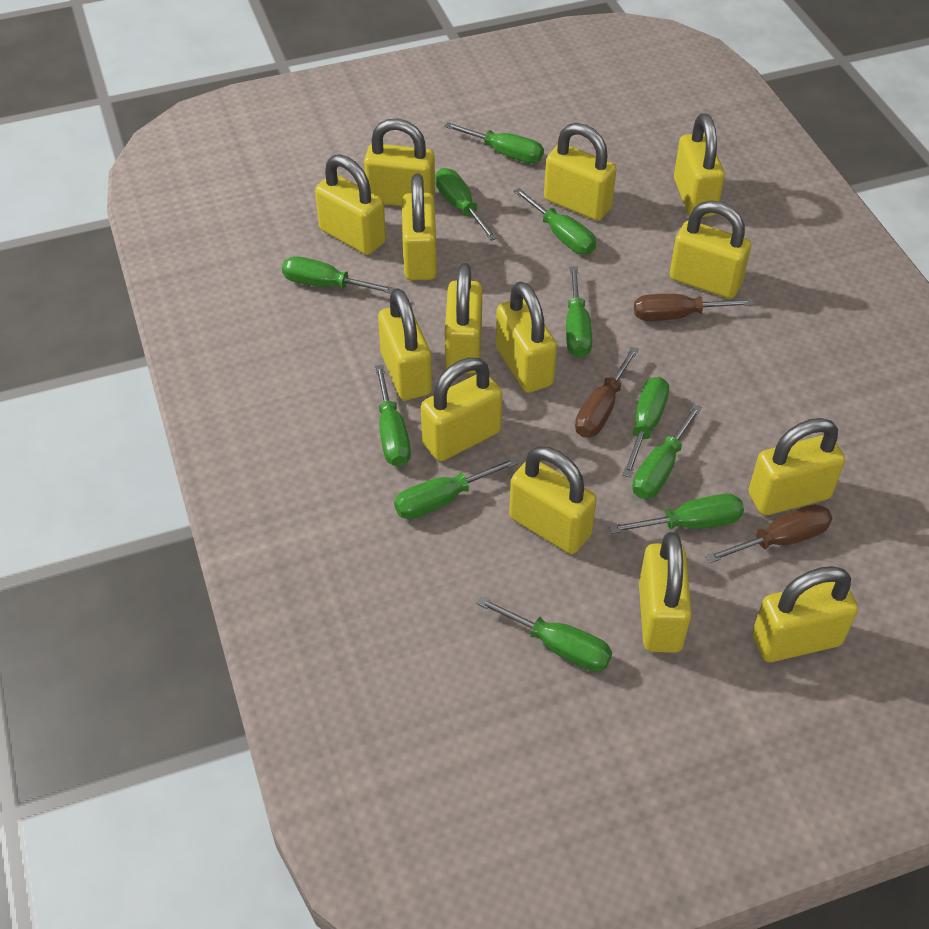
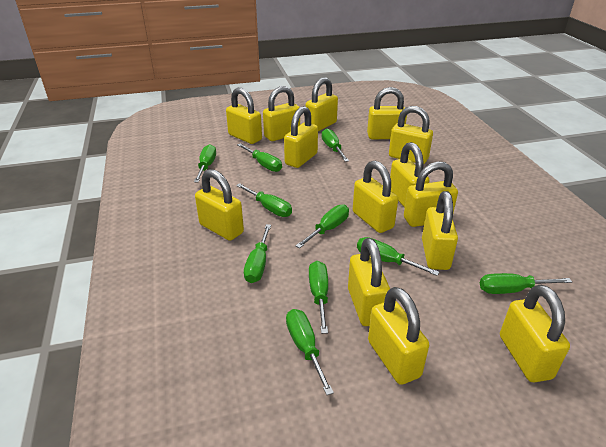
brown screwdriver: 3 -> 0
green screwdriver: 11 -> 10

